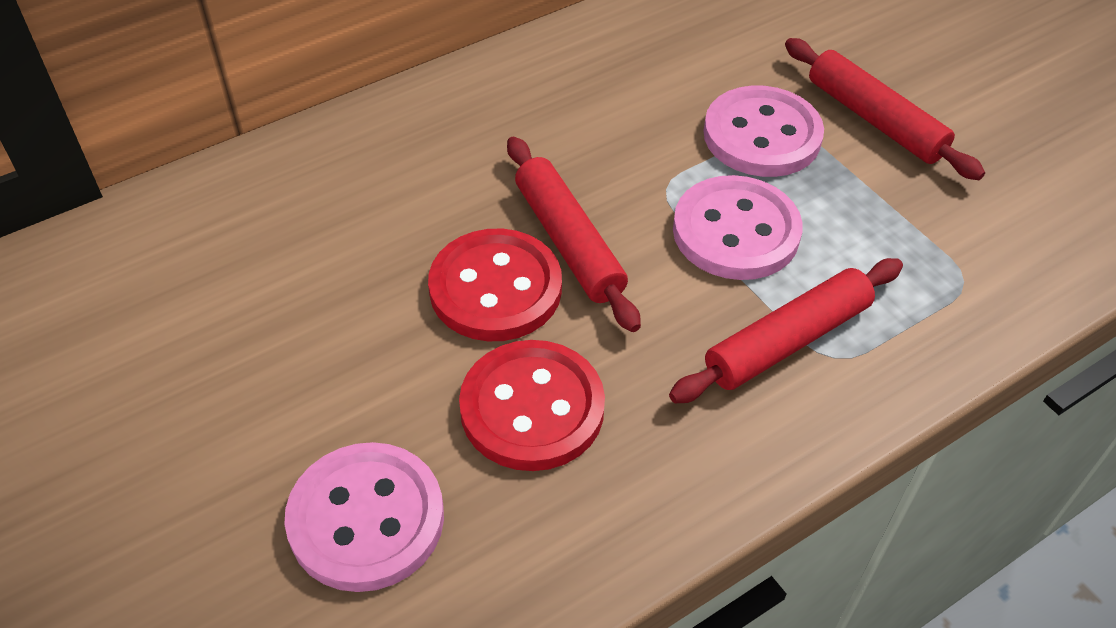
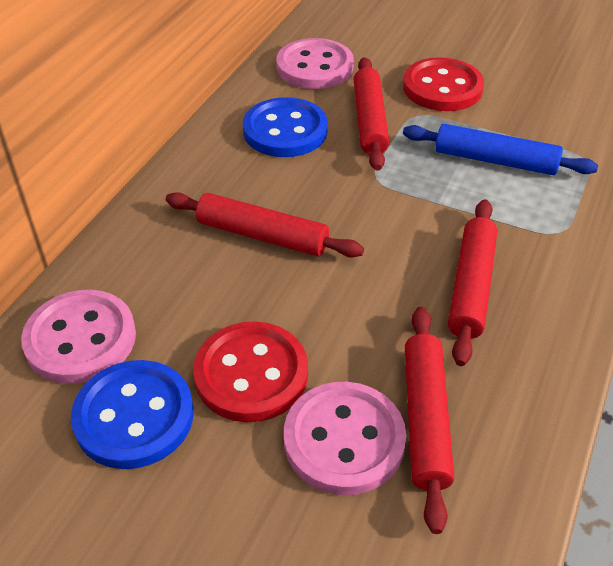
blue button: 0 -> 2
blue rolling pin: 0 -> 1
red rolling pin: 3 -> 4

